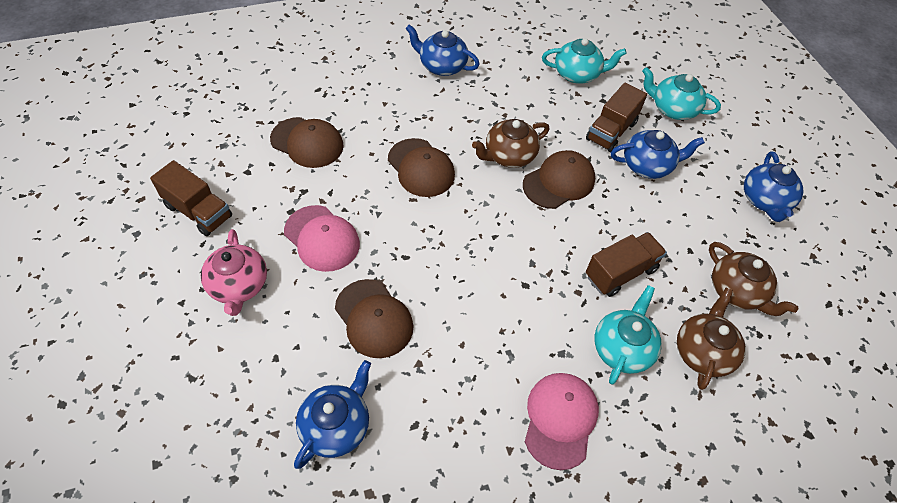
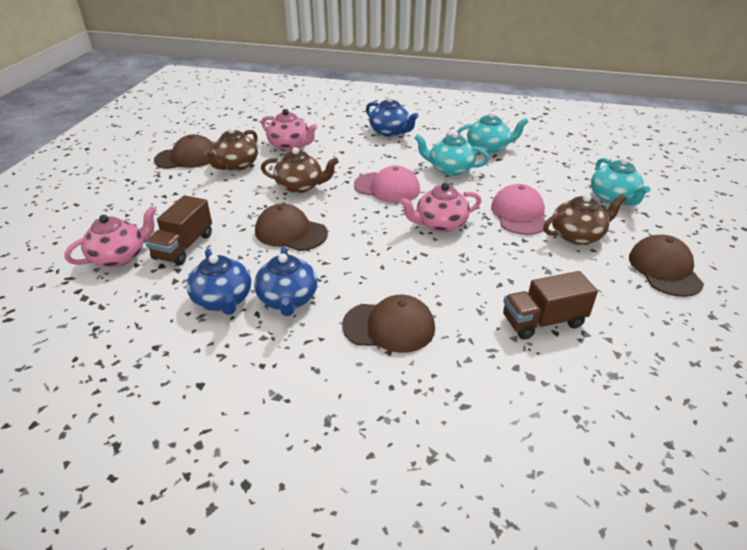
blue teapot: 4 -> 3
brown truck: 3 -> 2
pink teapot: 1 -> 3

